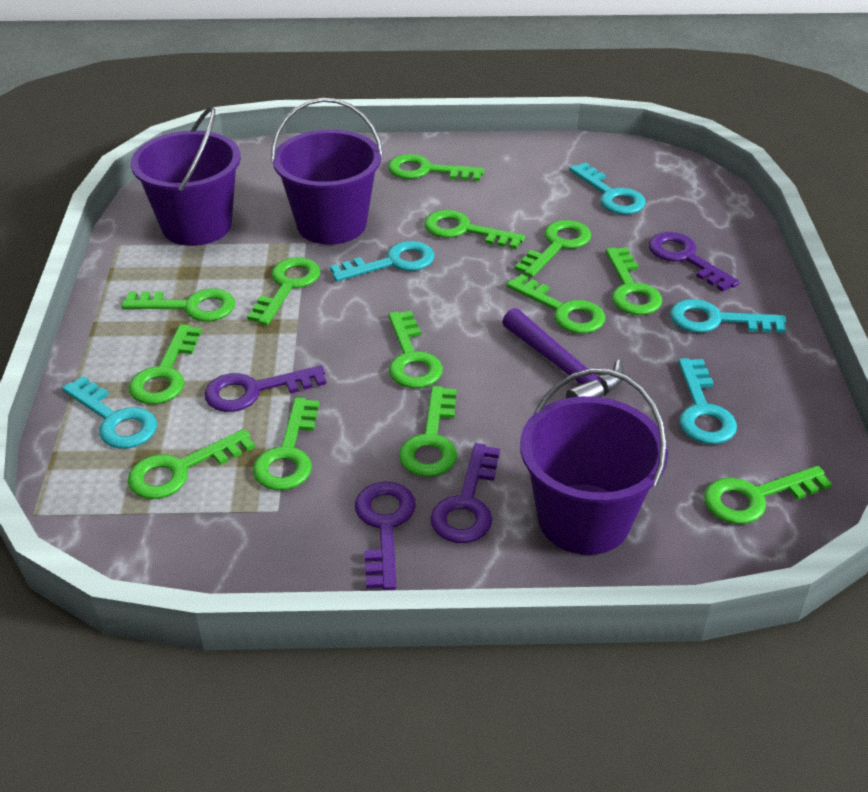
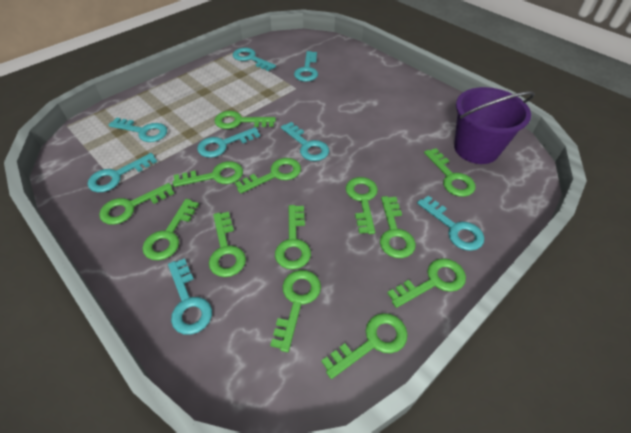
purple bucket: 3 -> 1
purple hammer: 1 -> 0
purple key: 4 -> 0
turquoise key: 5 -> 8

